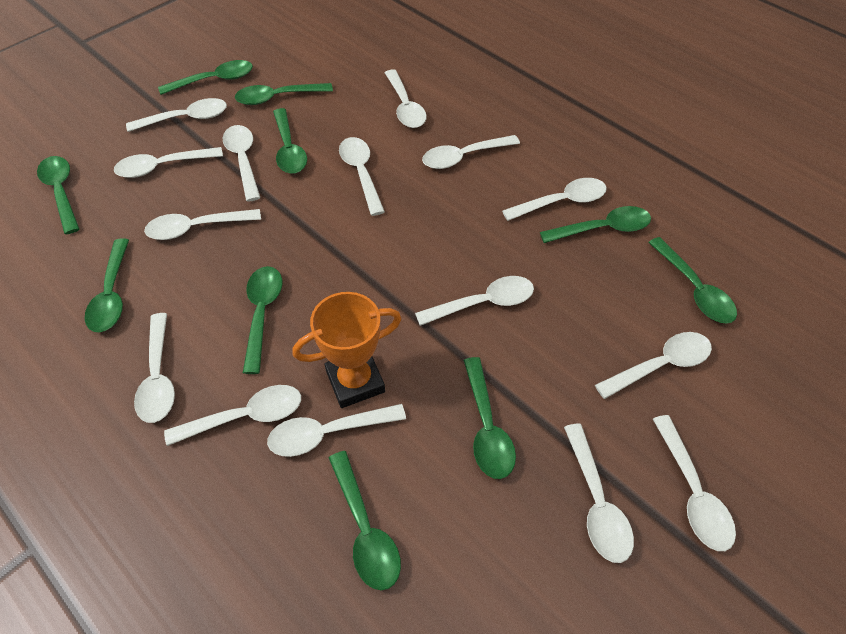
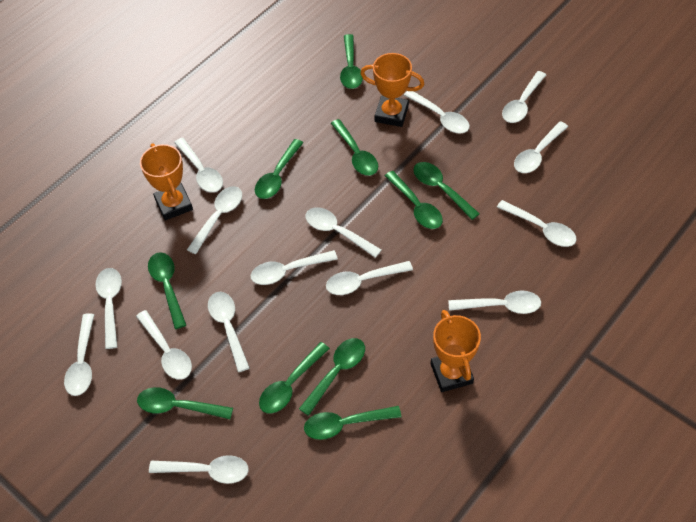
orange trophy: 1 -> 3

